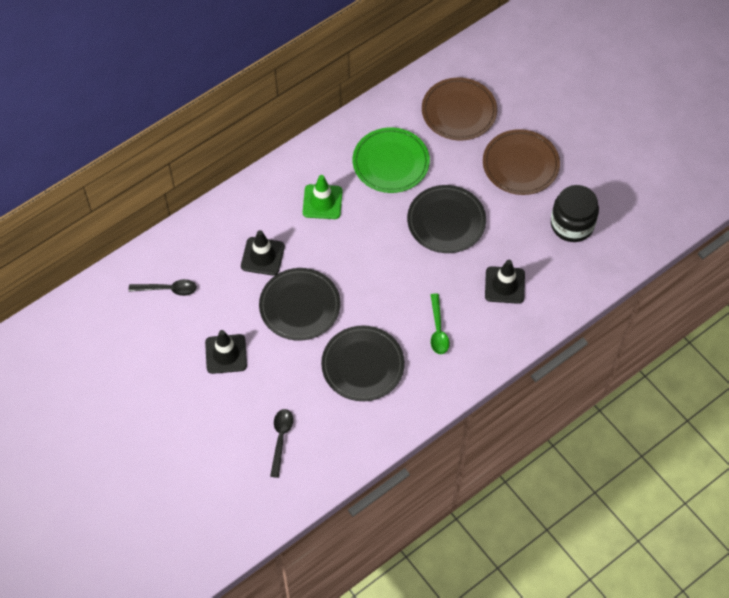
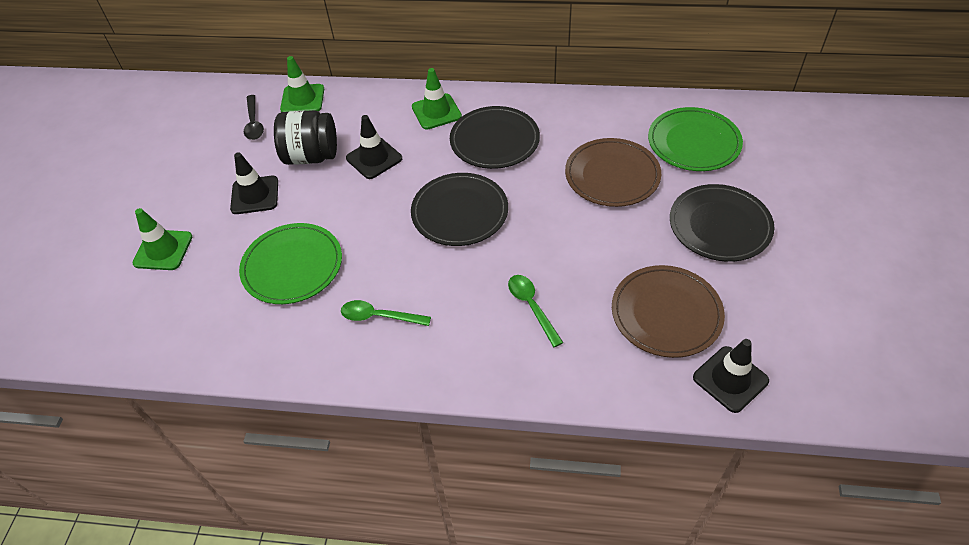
black spoon: 2 -> 1
green plate: 1 -> 2
green spoon: 1 -> 2
green traffic cone: 1 -> 3

